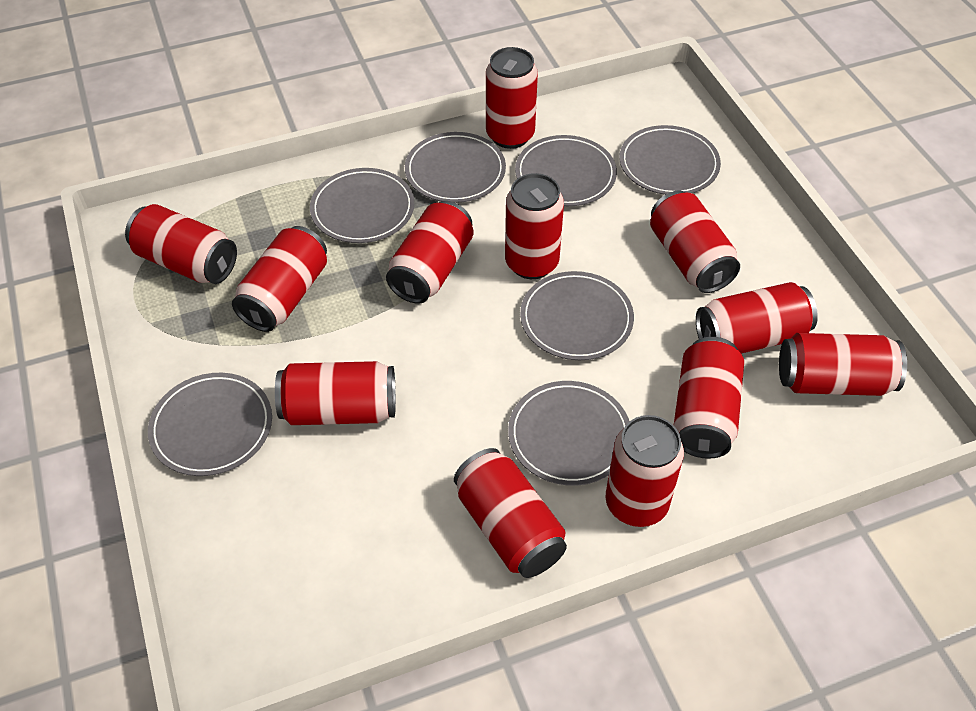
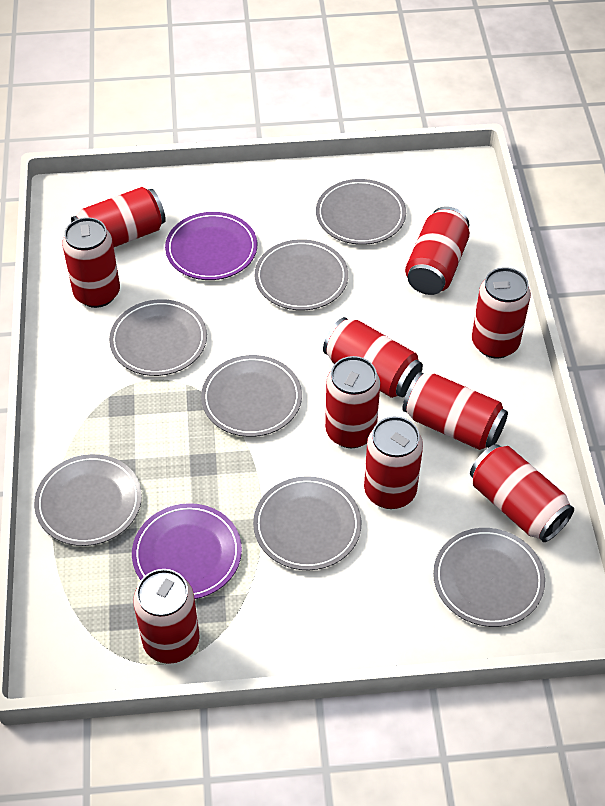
purple plate: 0 -> 2
red can: 12 -> 10

